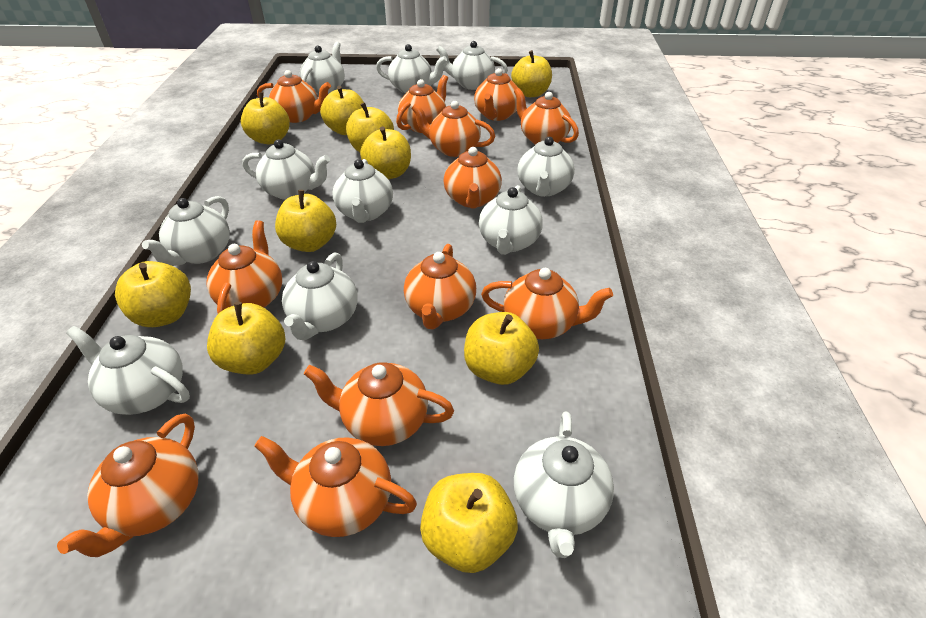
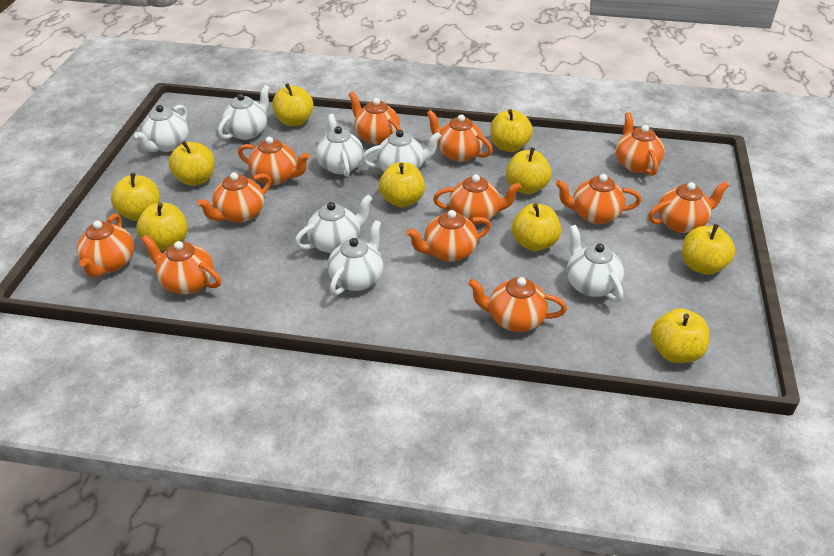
white teapot: 11 -> 7

